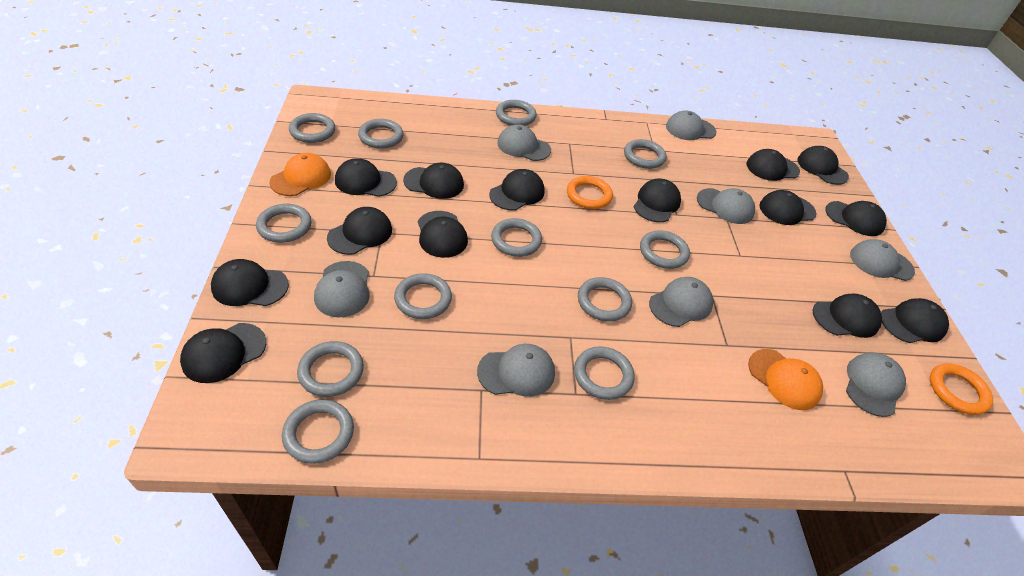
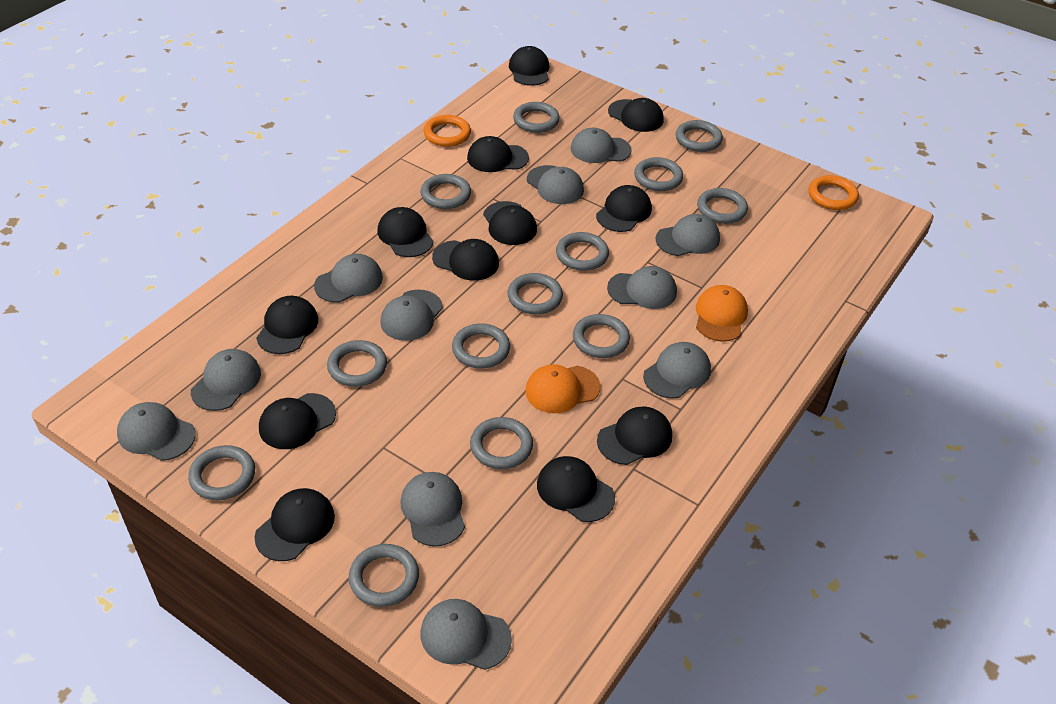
black cap: 14 -> 12
grey cap: 8 -> 11
grey ring: 12 -> 13

